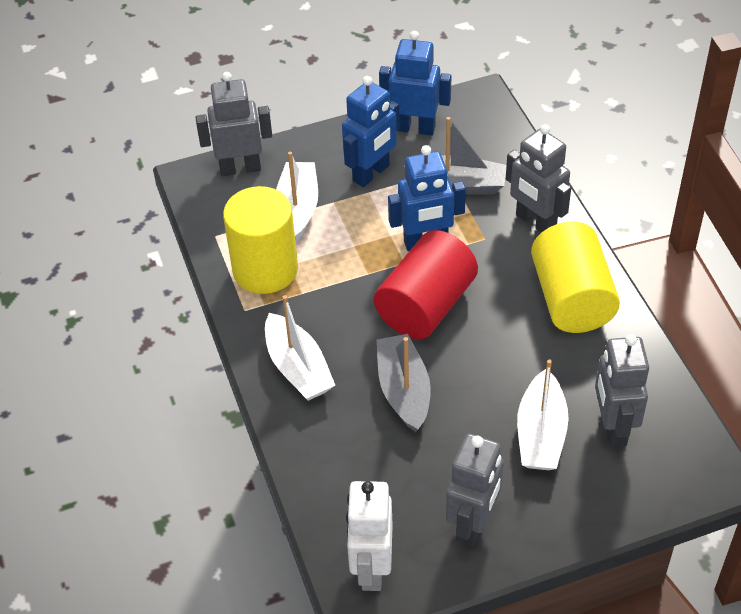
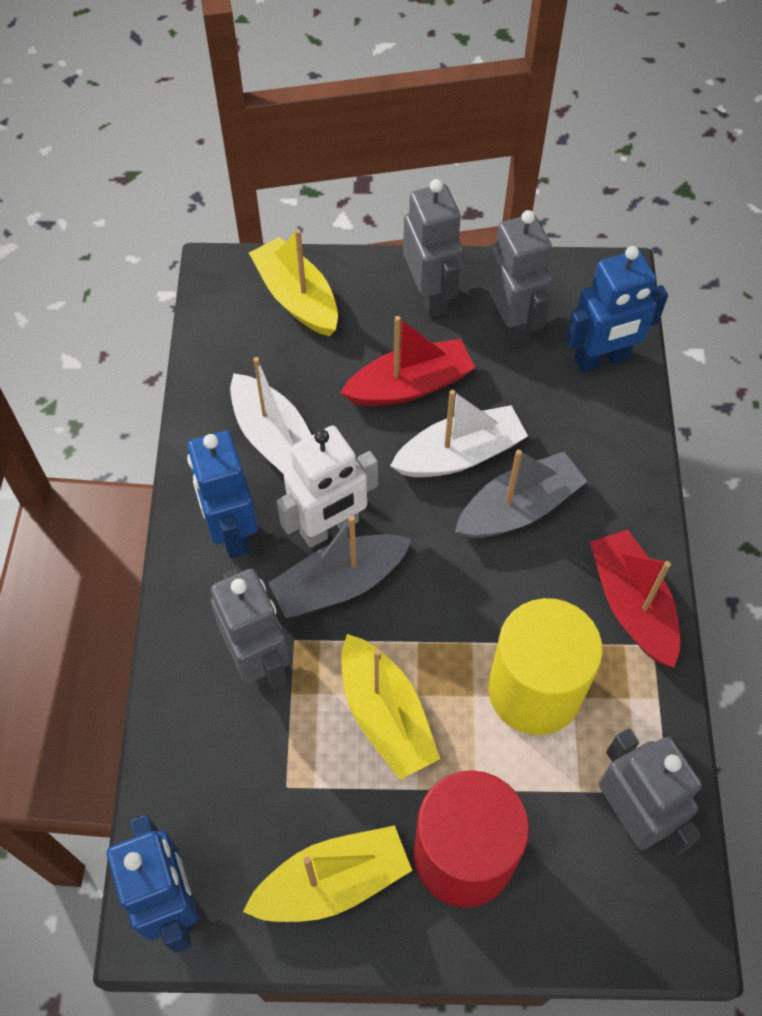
red boat: 0 -> 2
white boat: 3 -> 2
yellow boat: 0 -> 3
yellow cylinder: 2 -> 1

